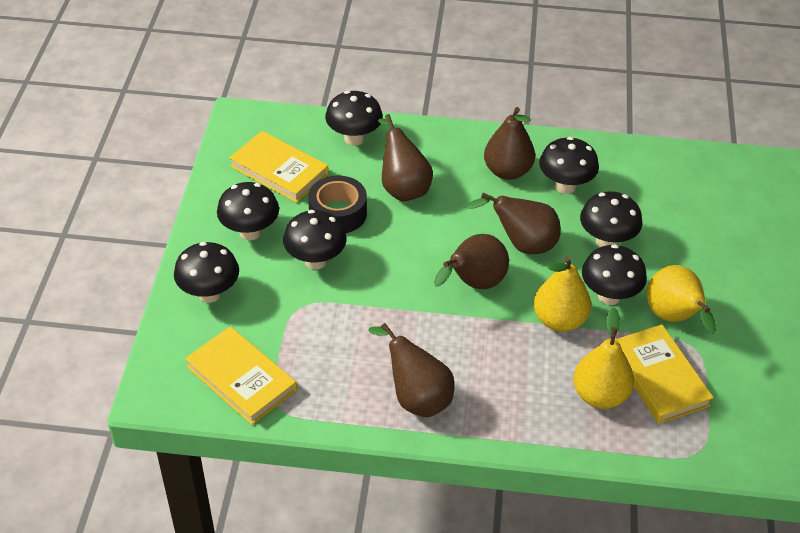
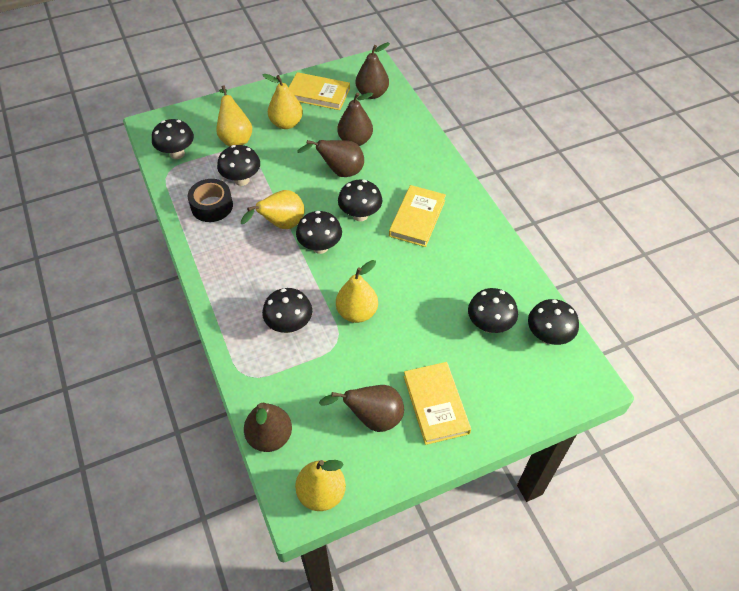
yellow pear: 3 -> 5

